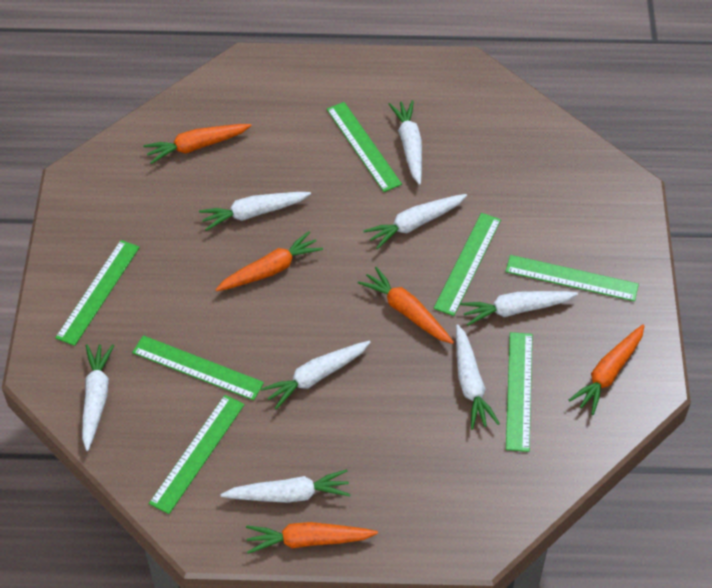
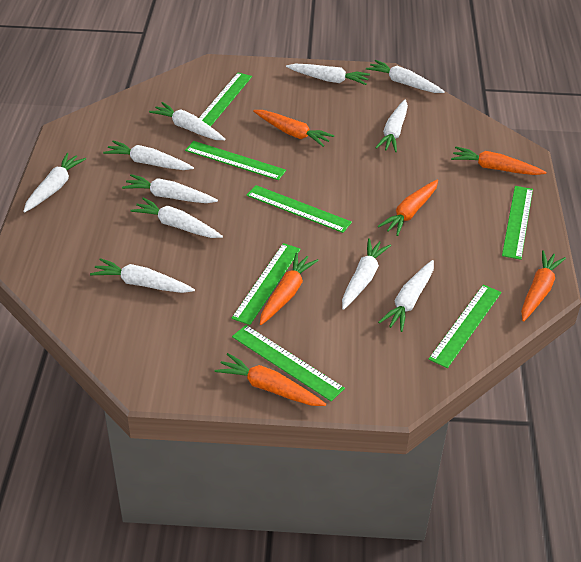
orange carrot: 5 -> 6
white carrot: 8 -> 11

